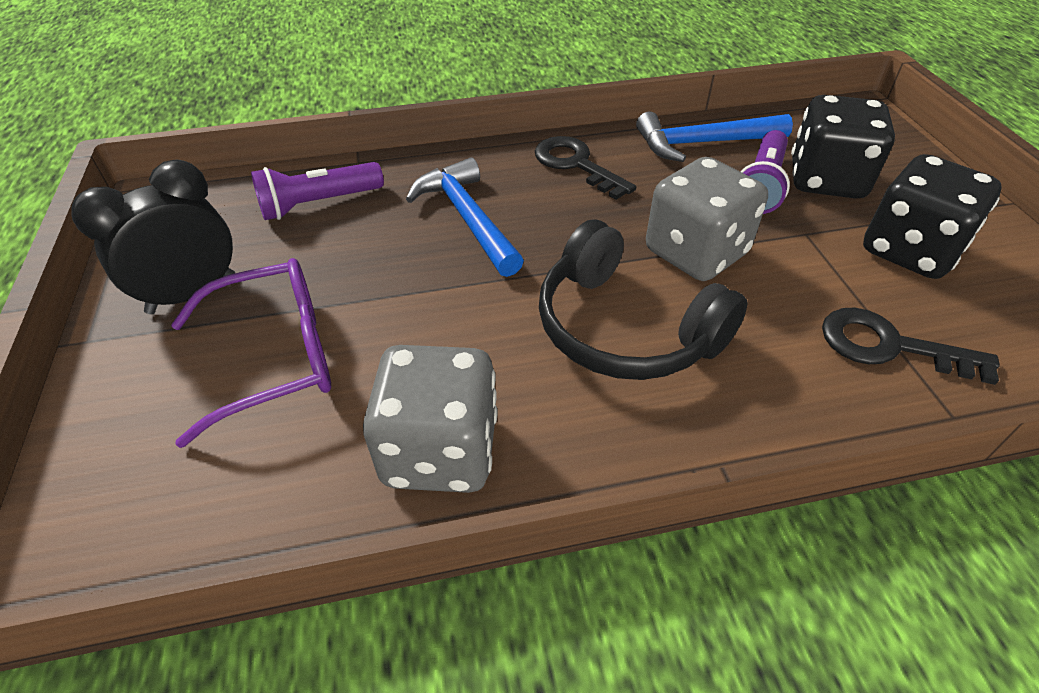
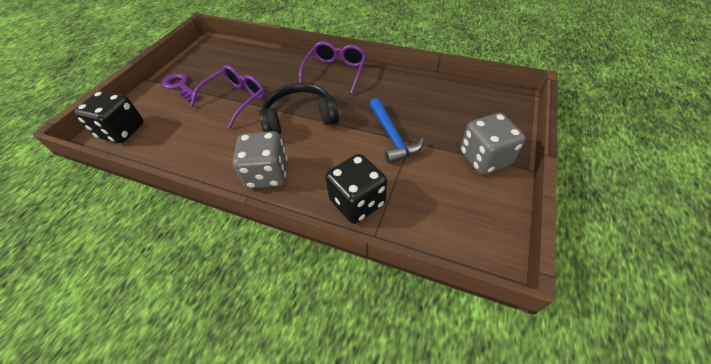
black clock: 1 -> 0
black key: 2 -> 0
blue hammer: 2 -> 1
purple flashlight: 2 -> 0
purple glasses: 1 -> 2
purple key: 0 -> 1

